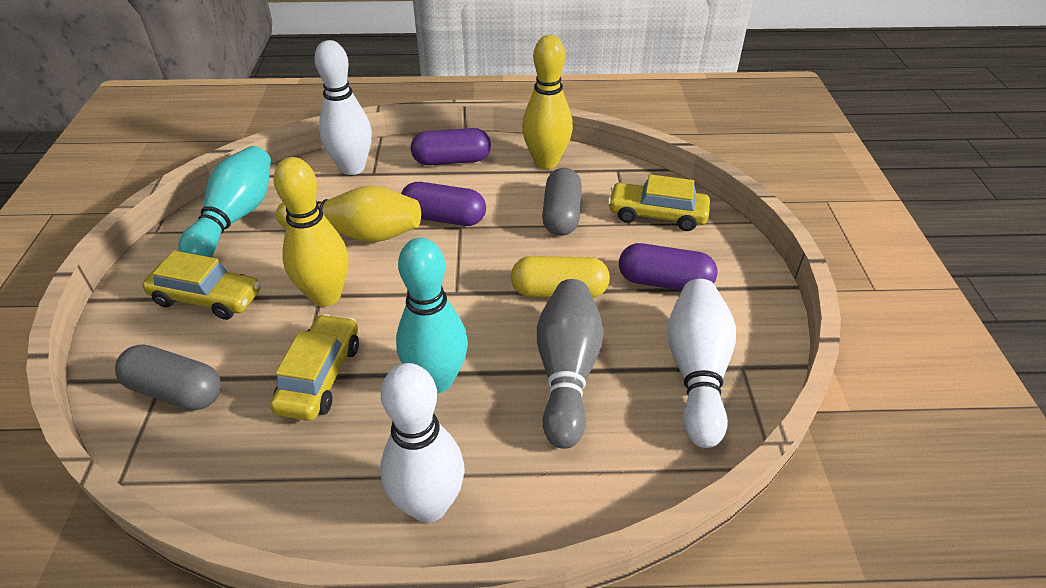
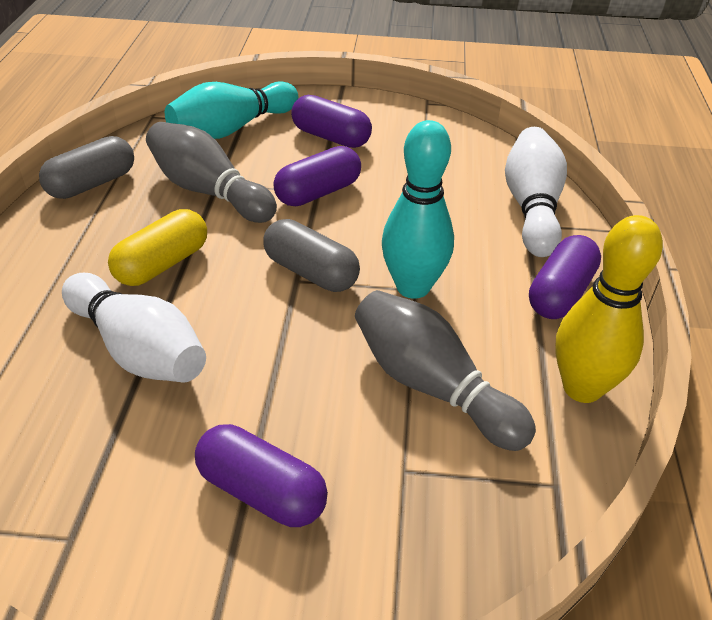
grey bowling pin: 1 -> 2
purple capsule: 3 -> 4
white bowling pin: 3 -> 2
yellow bowling pin: 3 -> 1
yellow car: 3 -> 0

